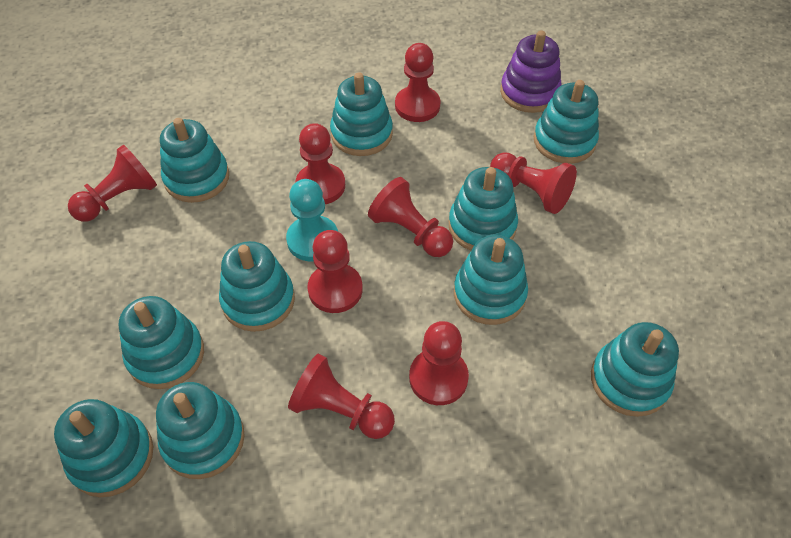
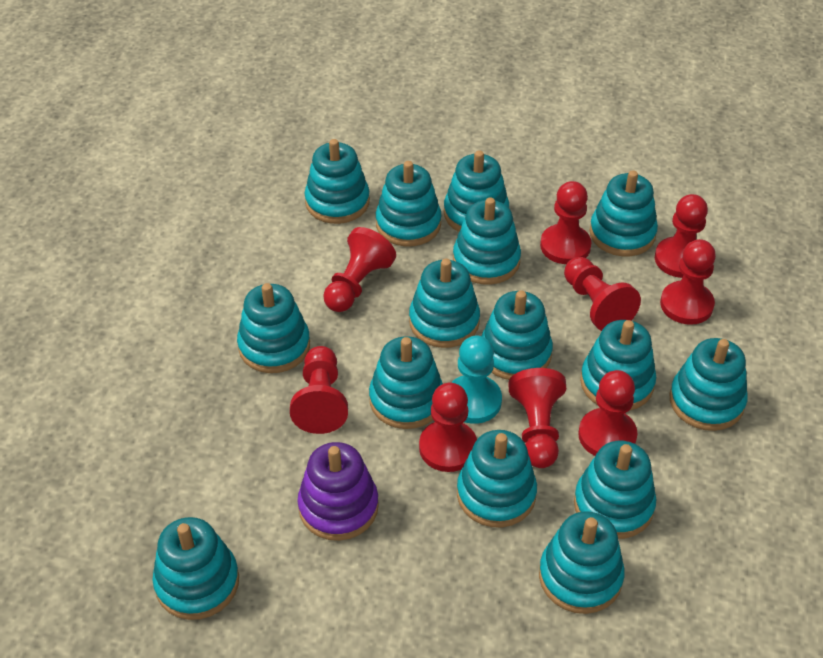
red pawn: 8 -> 9
turquoise stacking toy: 10 -> 15

